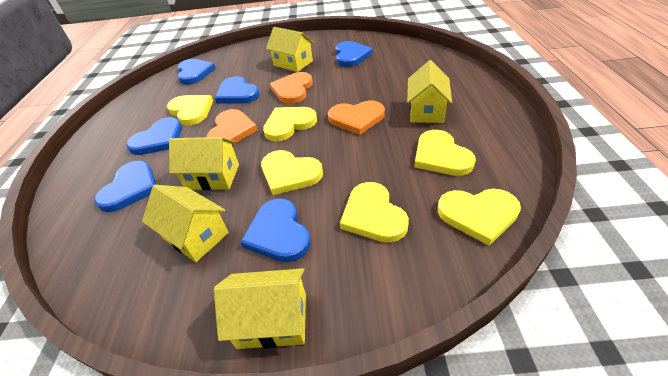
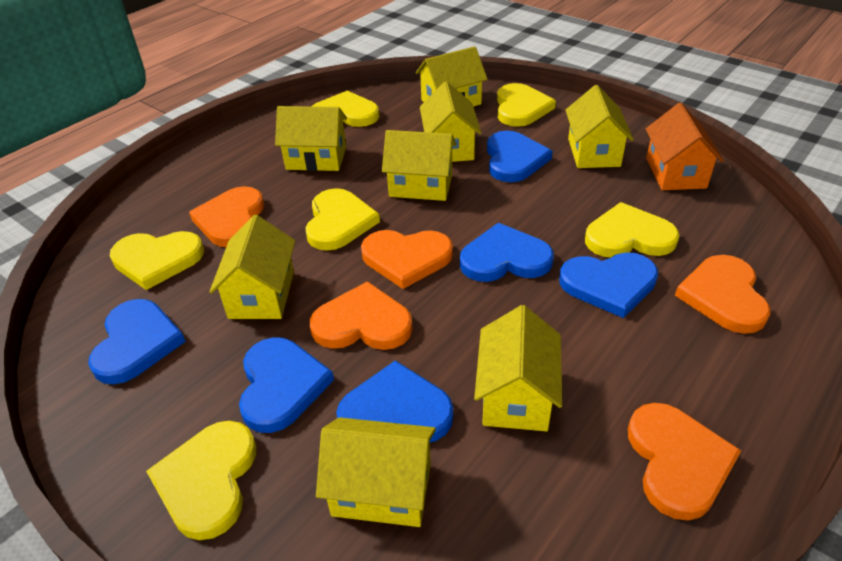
orange heart: 3 -> 5
orange house: 0 -> 1
yellow house: 5 -> 8

